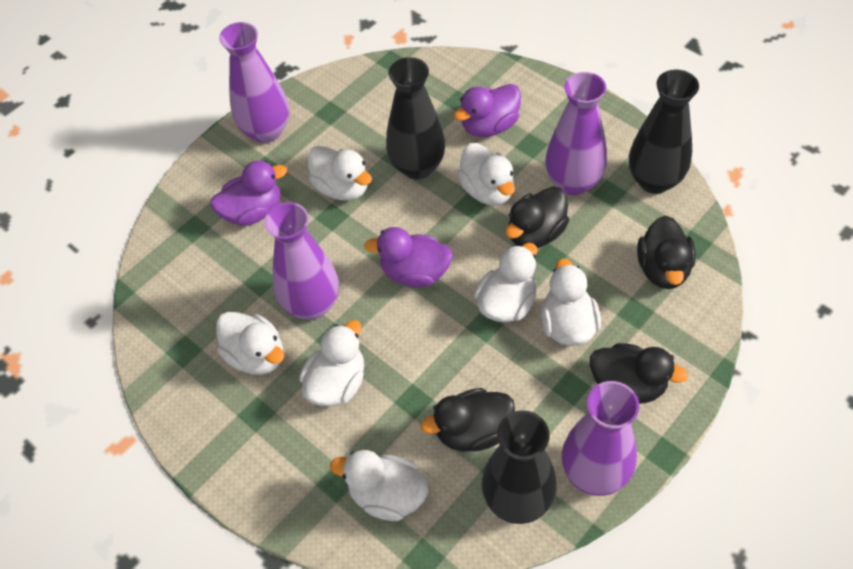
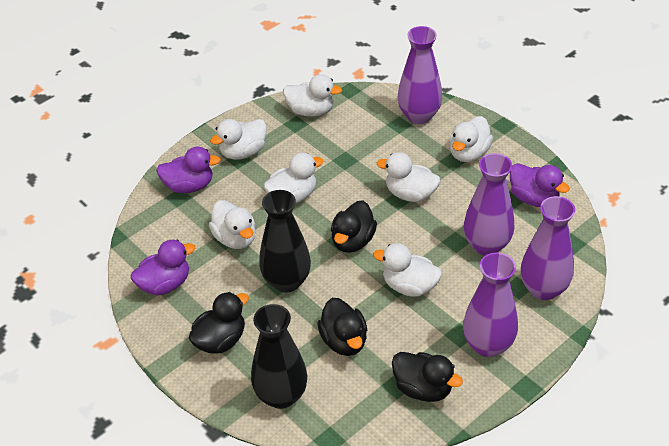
black vase: 3 -> 2

